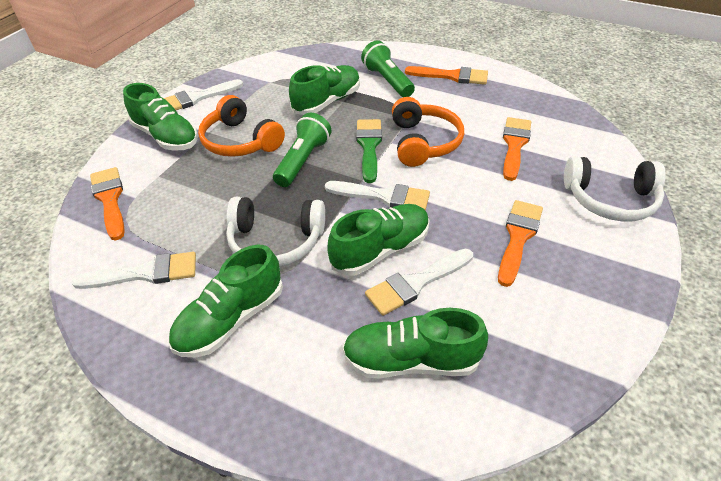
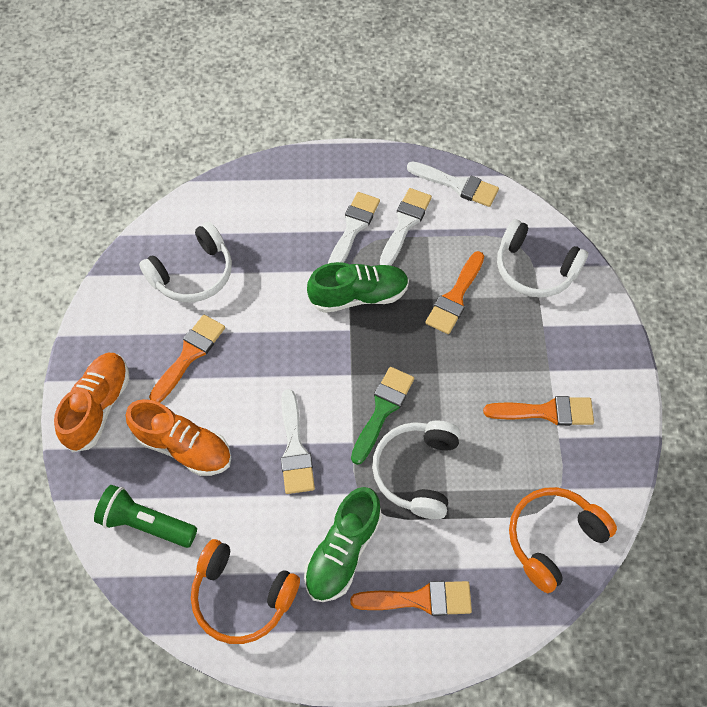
green flashlight: 2 -> 1
green shoe: 5 -> 2
orange shoe: 0 -> 2
white headphones: 2 -> 3

